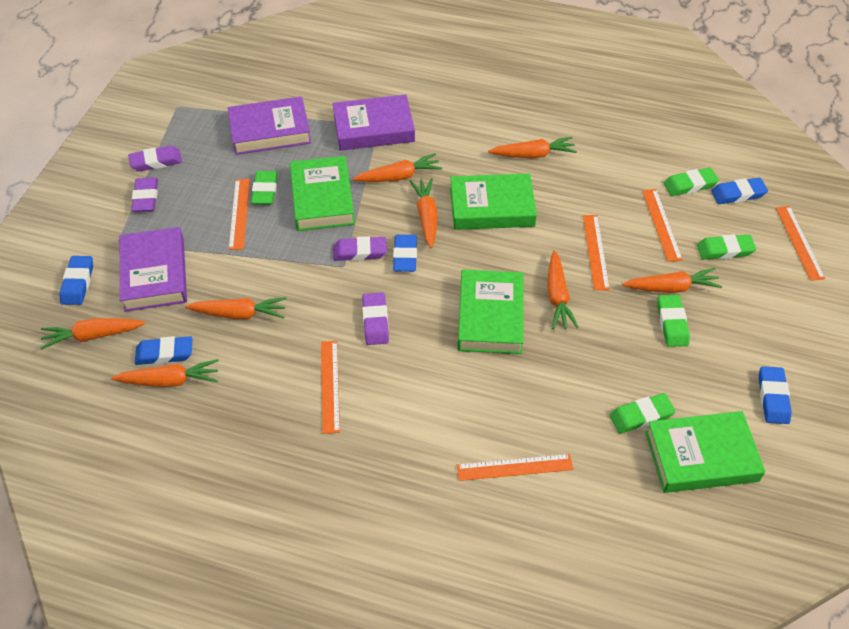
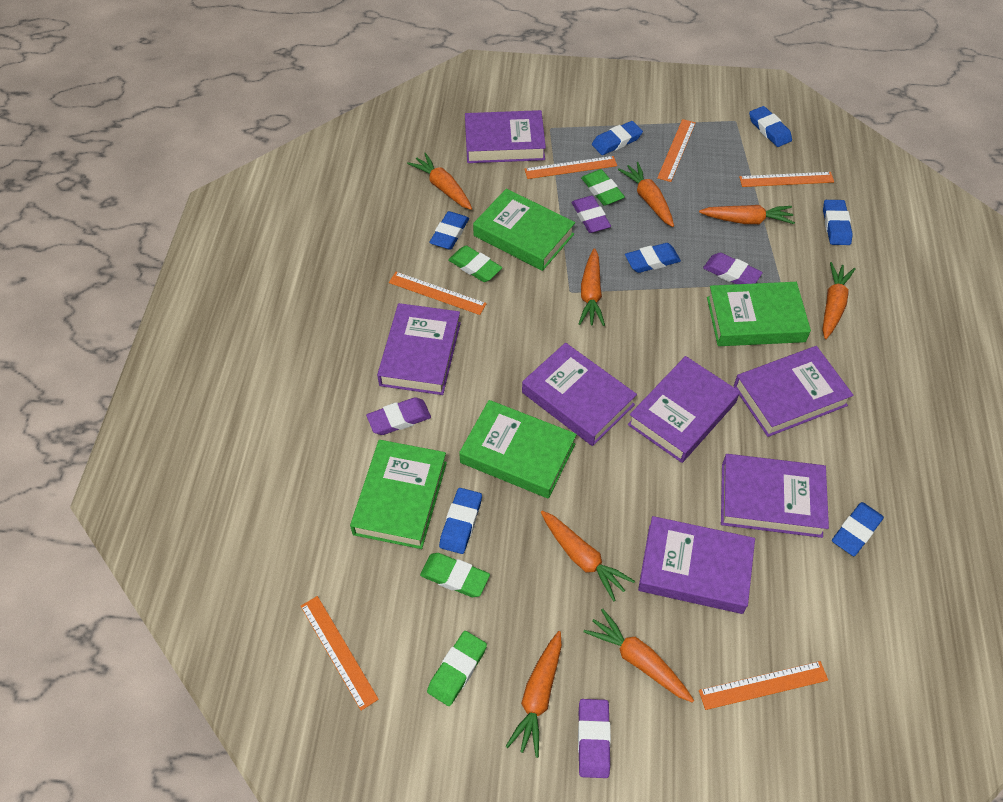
blue eraser: 5 -> 7
green eraser: 5 -> 4
purple book: 3 -> 7

